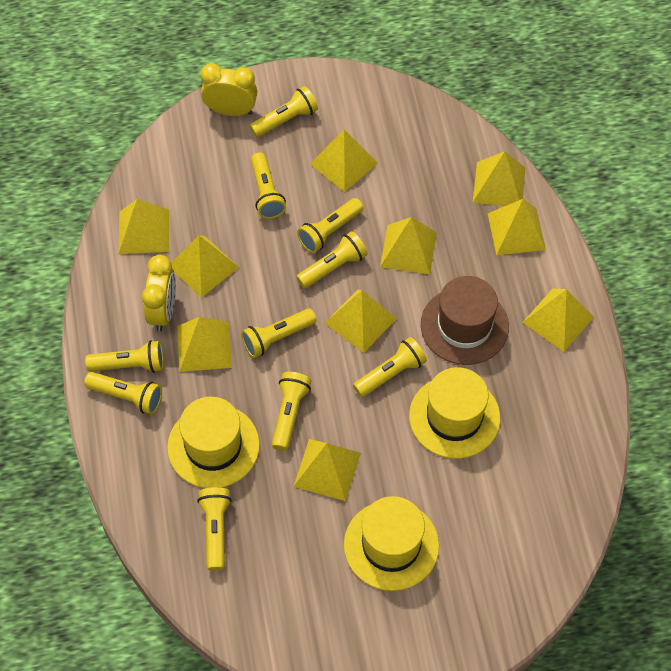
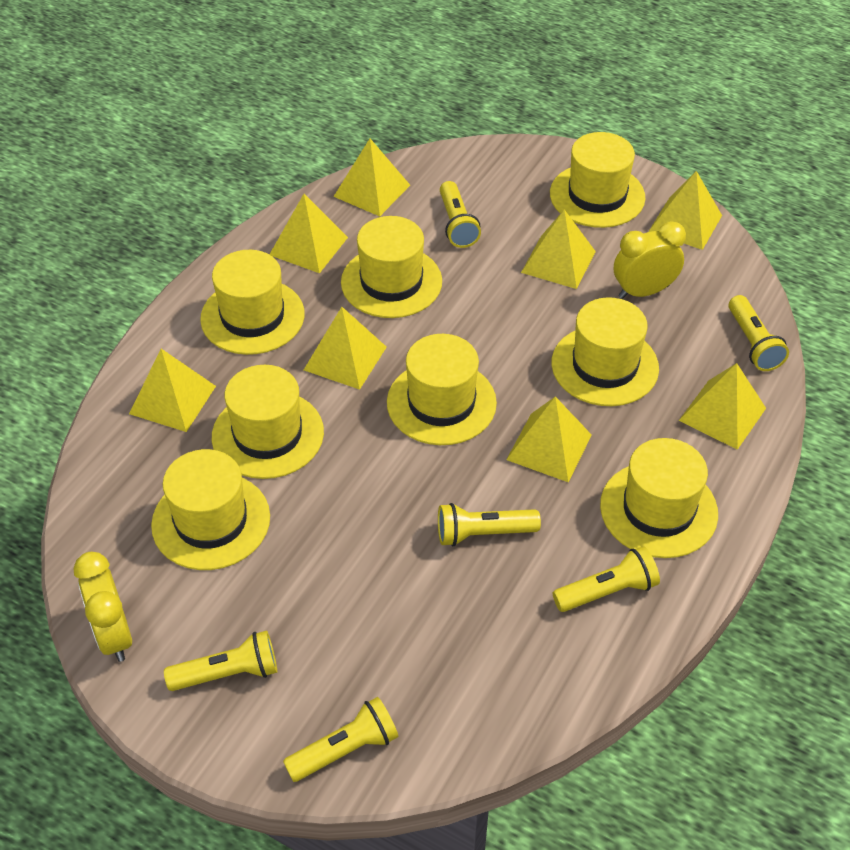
brown hat: 1 -> 0
yellow flashlight: 10 -> 6
yellow hat: 3 -> 8
yellow pyramid: 10 -> 8

